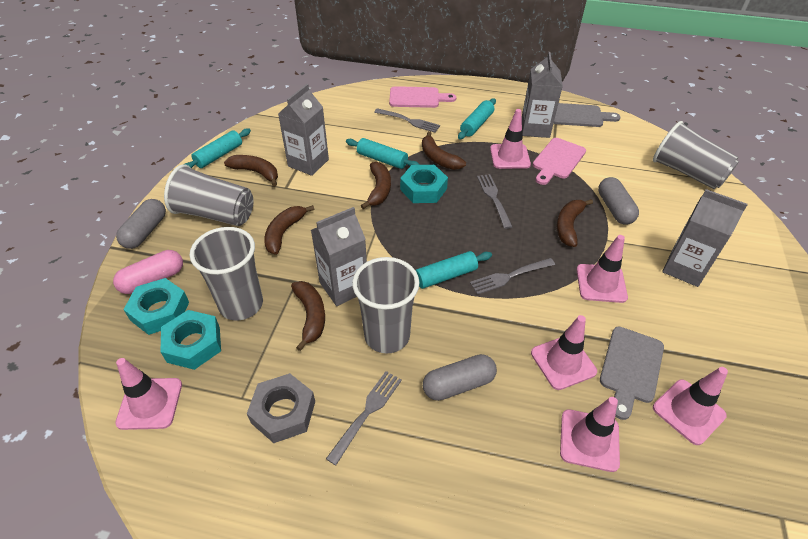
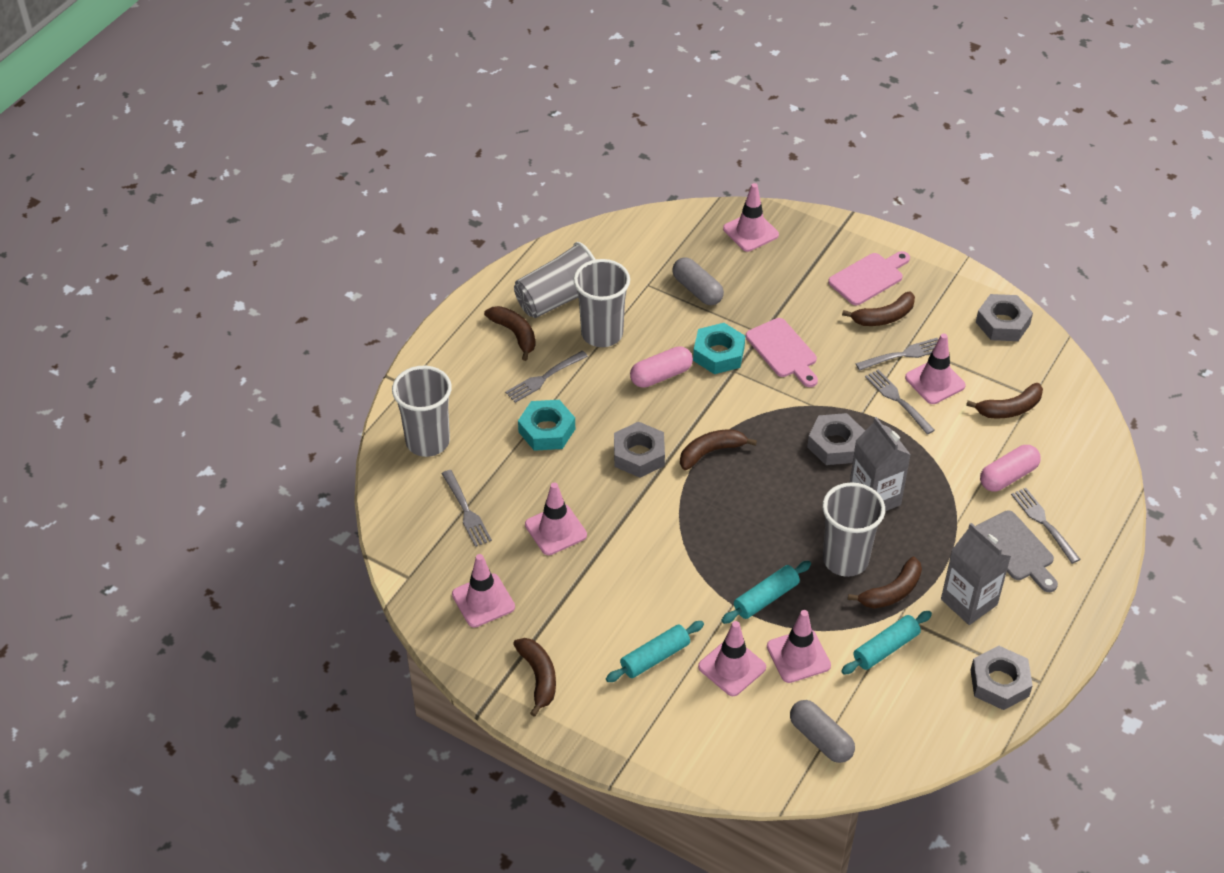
grey capsule: 3 -> 2
grey carton: 4 -> 2
grey cutting board: 2 -> 1
grey fork: 4 -> 5
grey nut: 1 -> 4
pink capsule: 1 -> 2
turquoise nut: 3 -> 2
turquoise rolling pin: 4 -> 3

